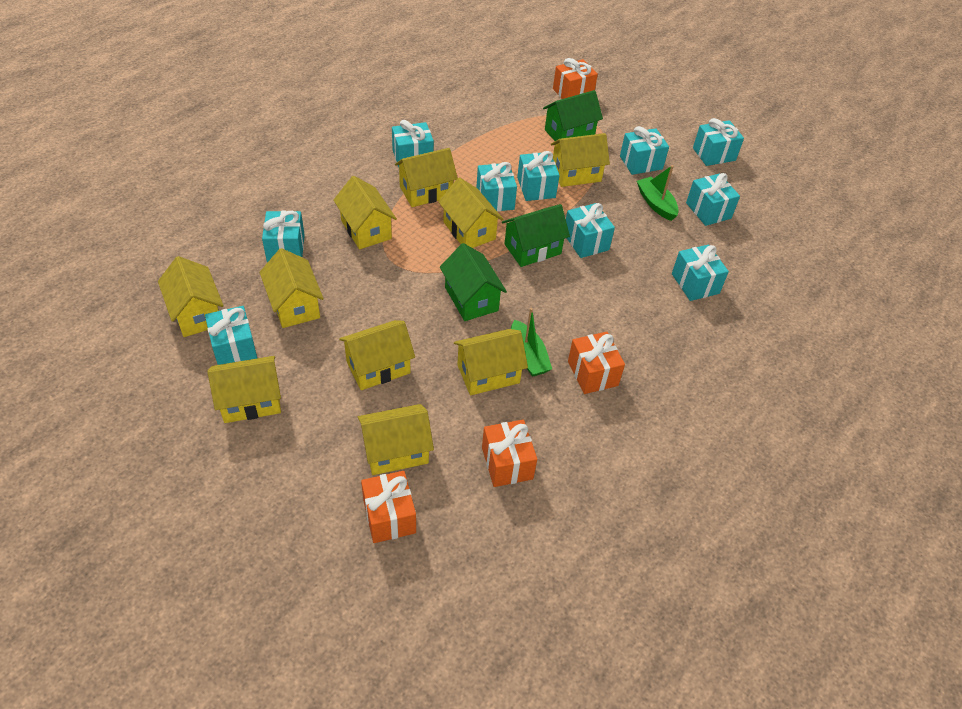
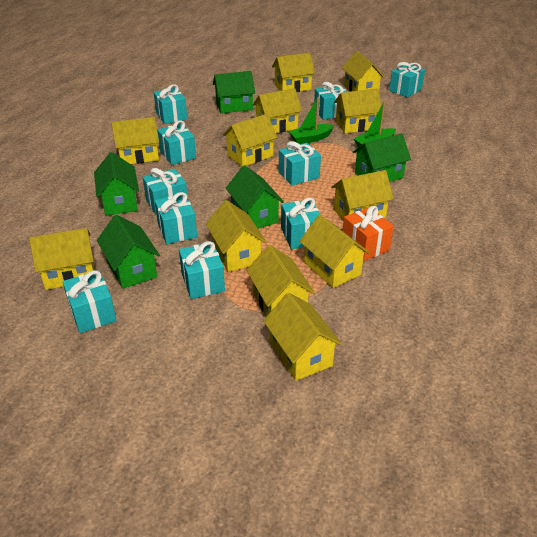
green house: 3 -> 5
orange gift: 4 -> 1
yellow house: 10 -> 12

